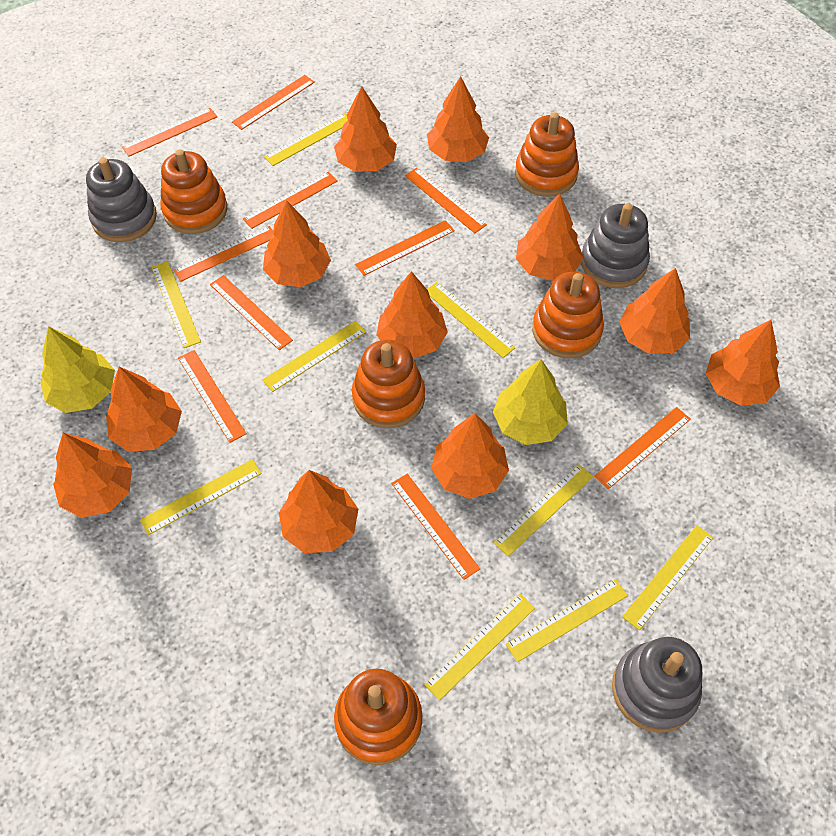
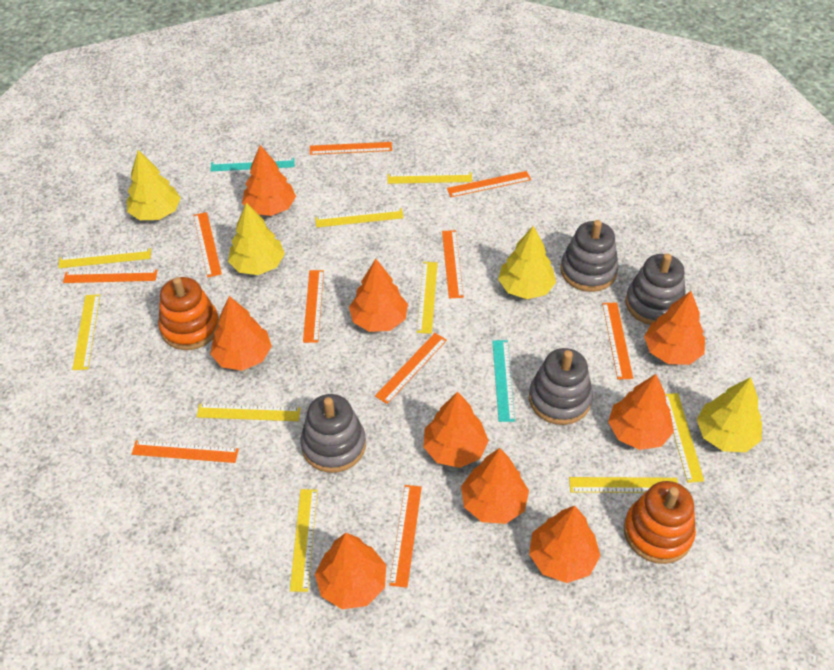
grey stacking toy: 3 -> 4
orange stacking toy: 5 -> 2
orange tree: 11 -> 9
turquoise ruler: 0 -> 2
yellow tree: 2 -> 4

